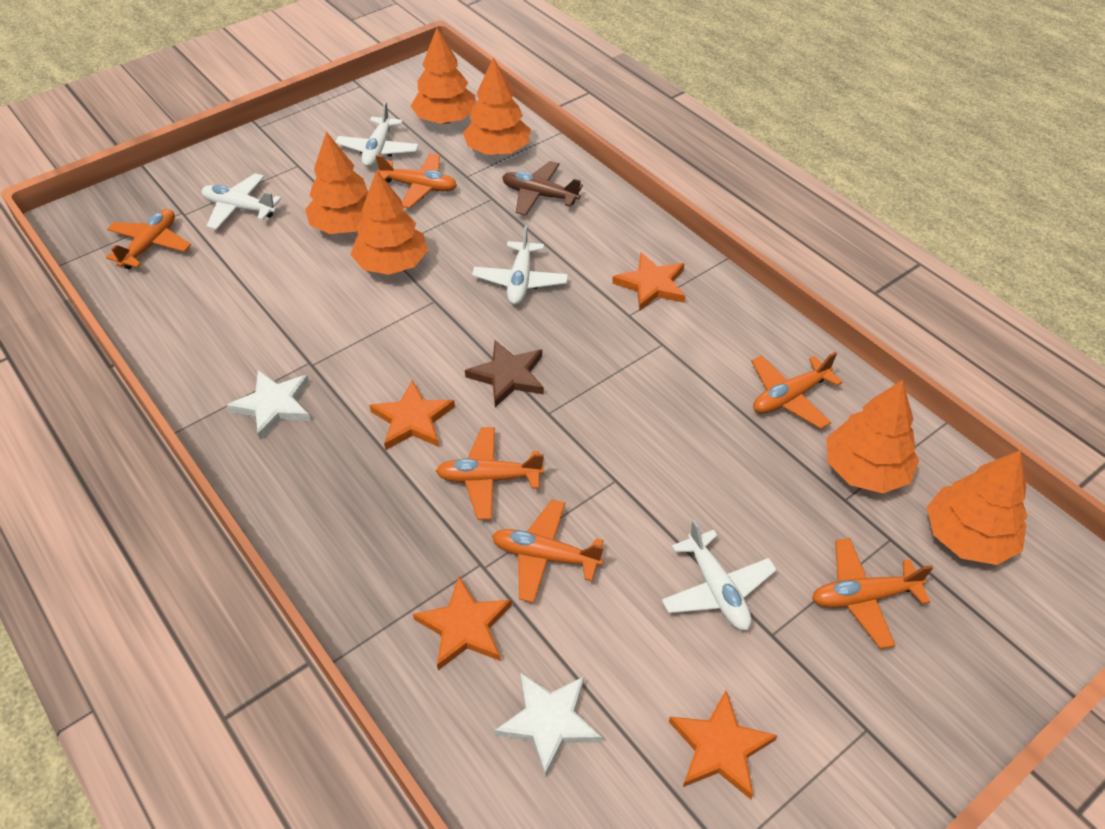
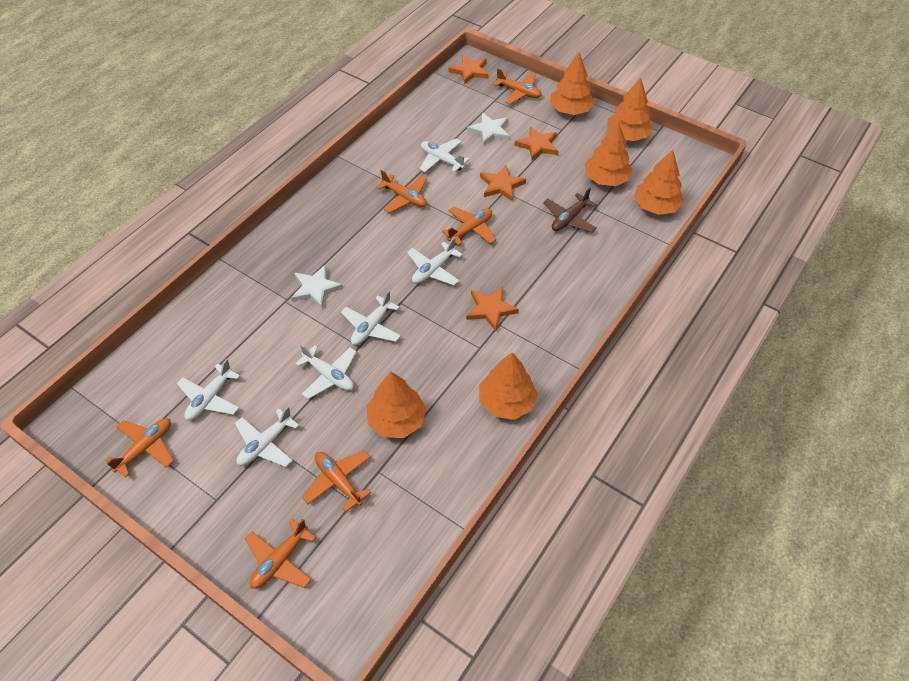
brown star: 1 -> 0
white plane: 4 -> 6

